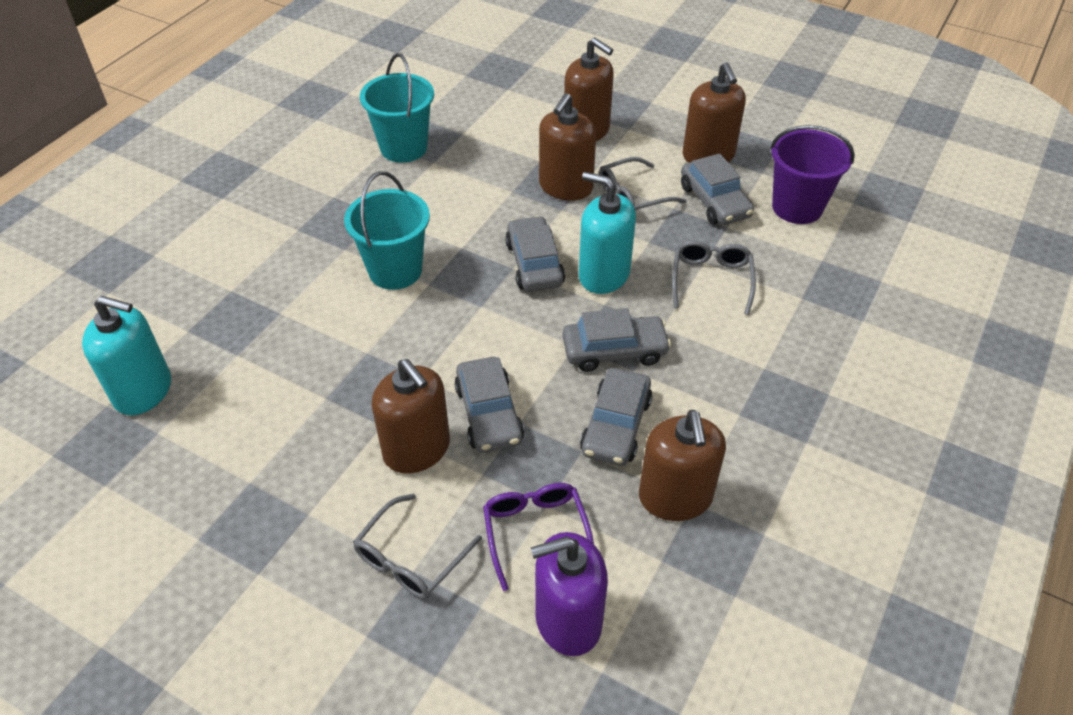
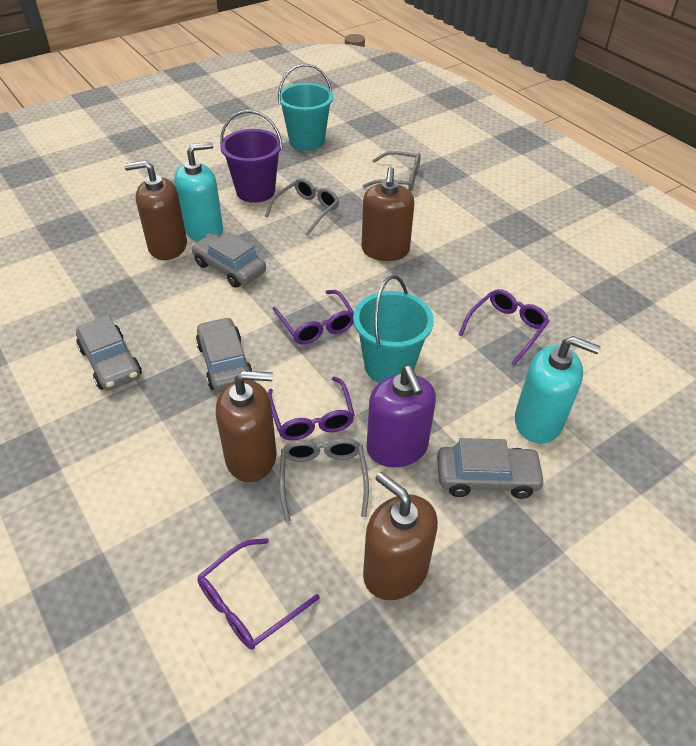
brown soap dispenser: 5 -> 4
grey car: 5 -> 4
purple glasses: 1 -> 4

